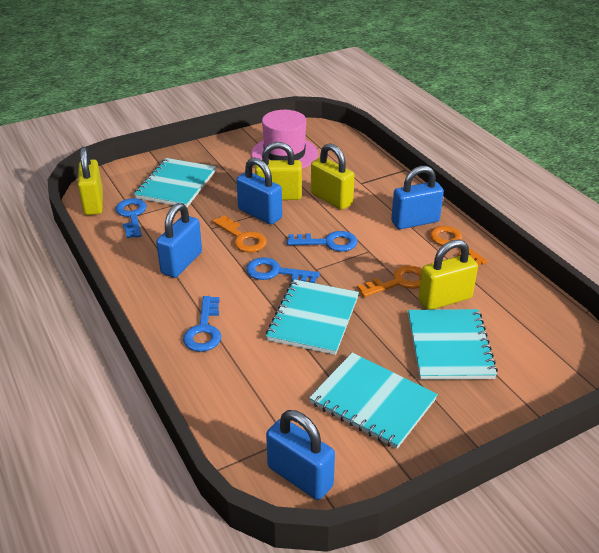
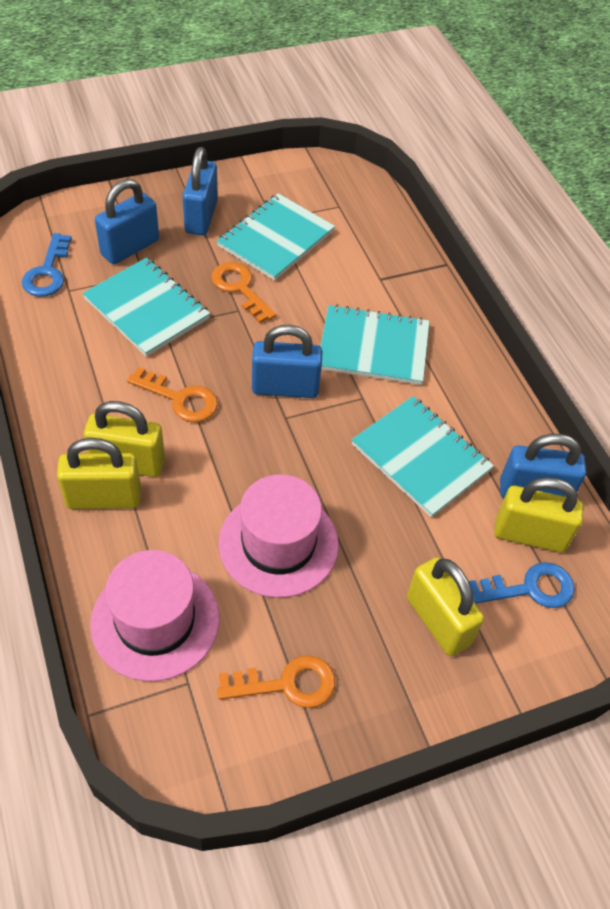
blue key: 4 -> 2
pink hat: 1 -> 2

